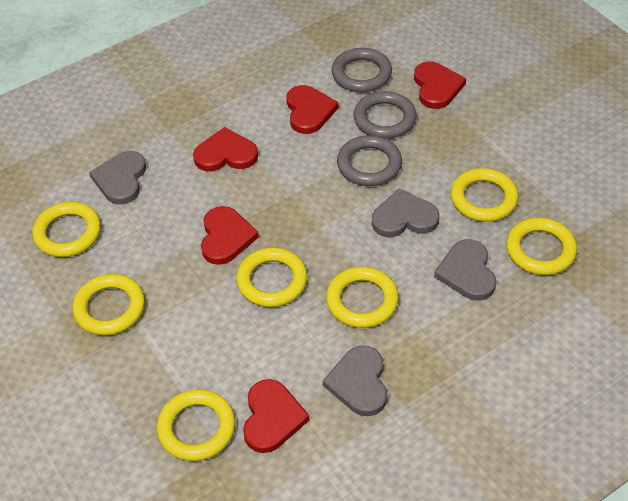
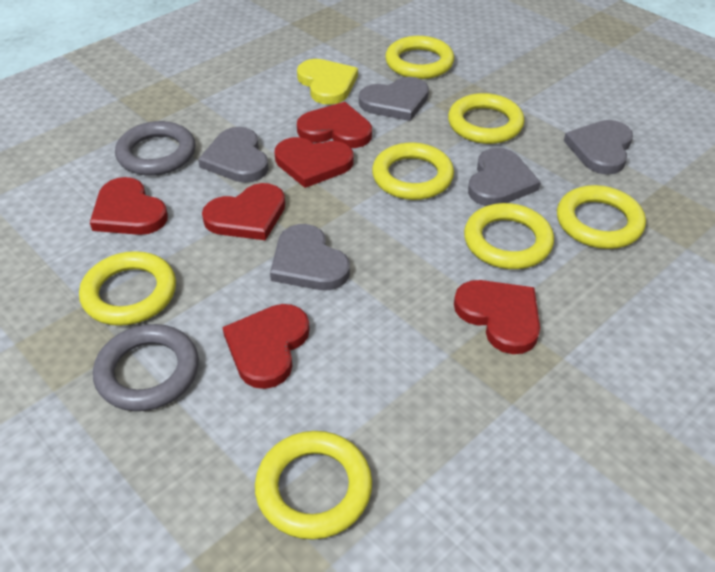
grey heart: 4 -> 5
grey ring: 3 -> 2
red heart: 5 -> 6
yellow heart: 0 -> 1

